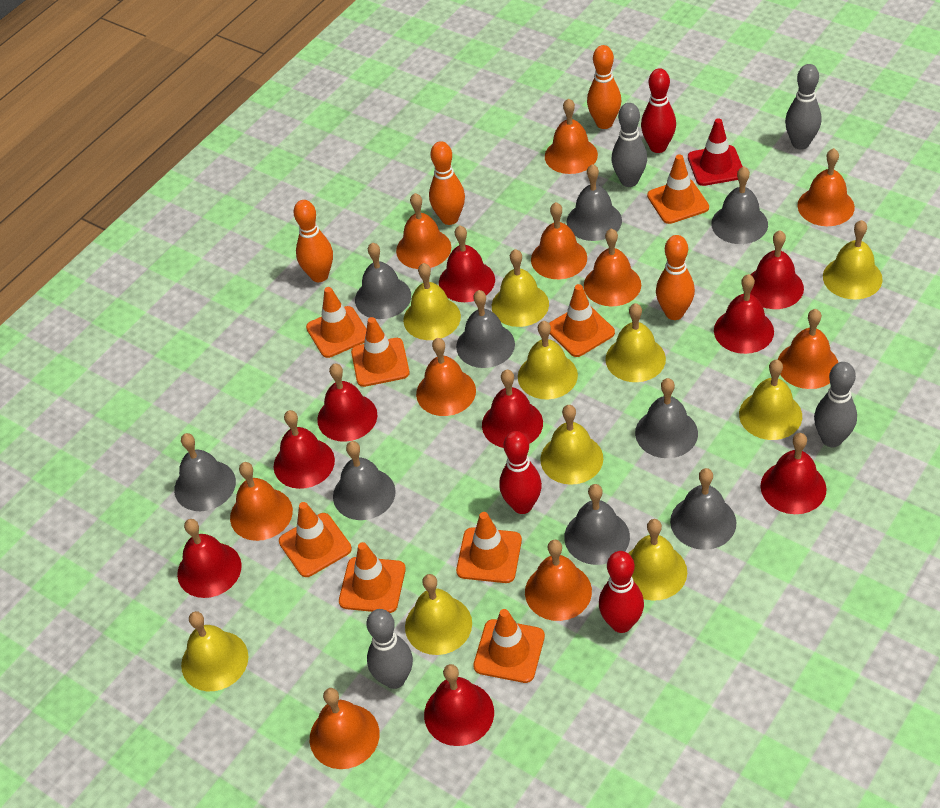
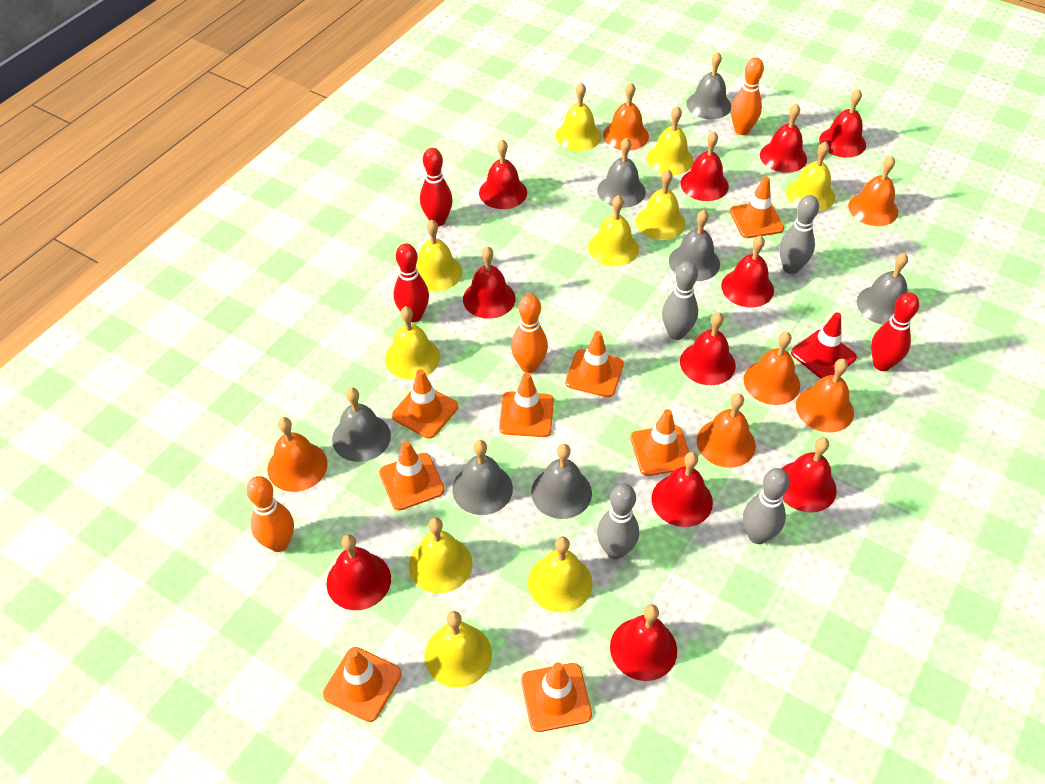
grey bell: 9 -> 7
orange bell: 10 -> 6
orange bowling pin: 4 -> 3
red bell: 9 -> 11

